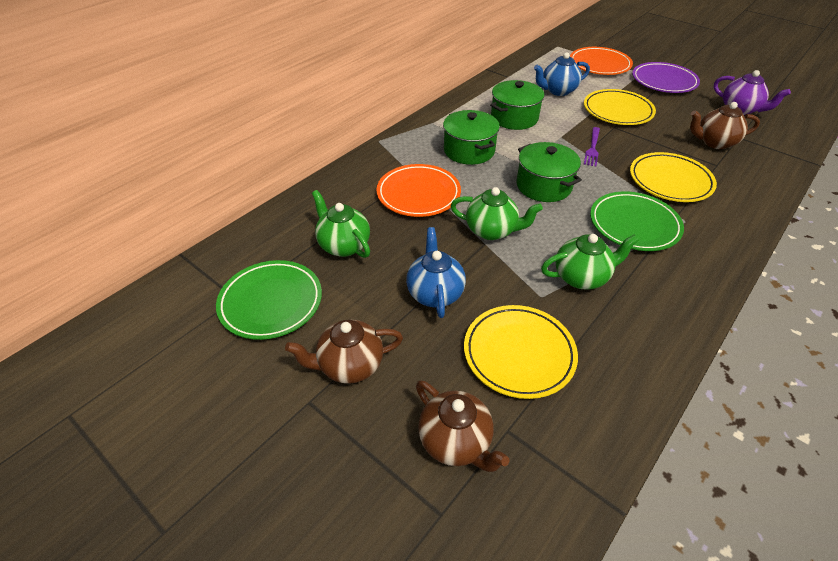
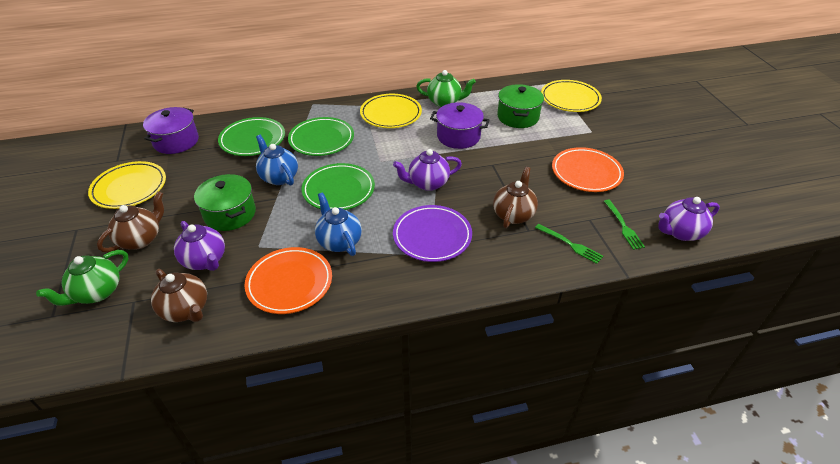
green fork: 0 -> 2
green plate: 2 -> 3
green pot: 3 -> 2
green teapot: 3 -> 2
purple fork: 1 -> 0
purple pot: 0 -> 2
purple teapot: 1 -> 3

